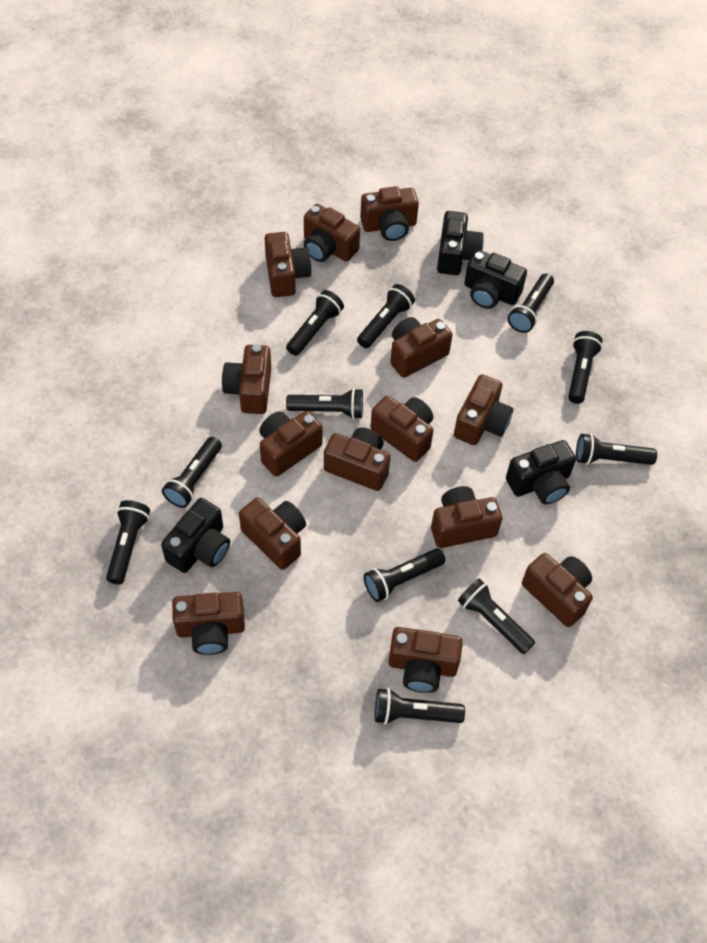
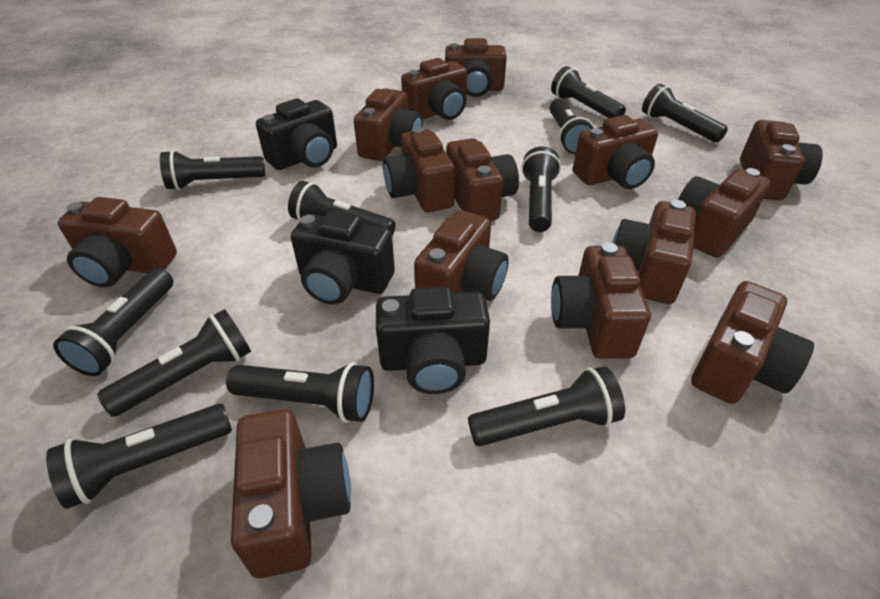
black camera: 4 -> 3

